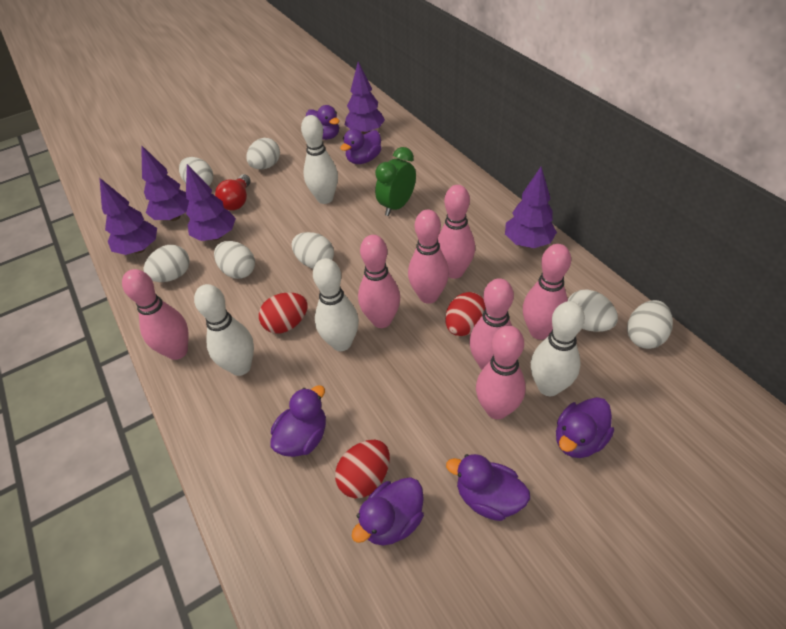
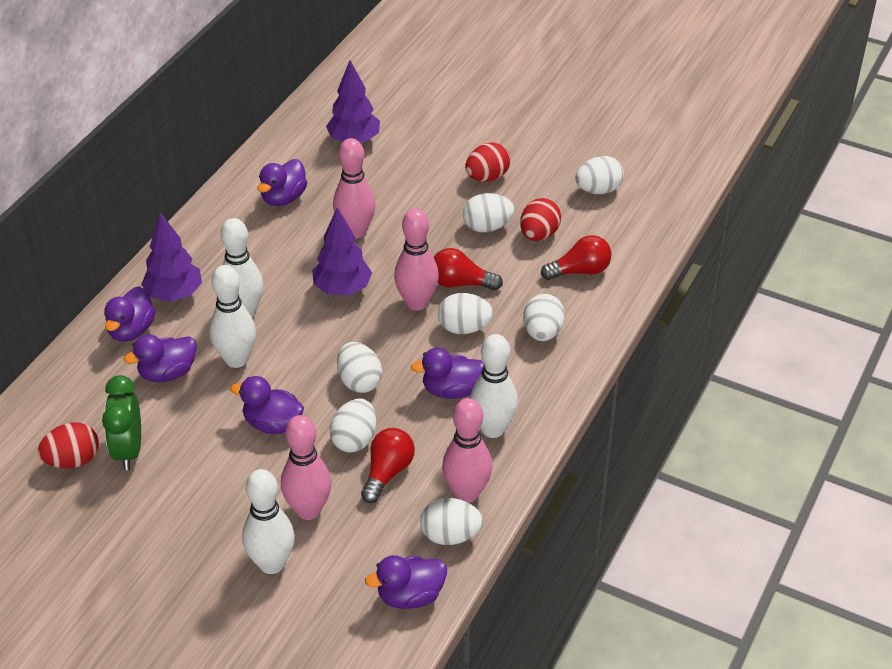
pink bowling pin: 7 -> 4
purple tree: 5 -> 3
red light bulb: 1 -> 3

